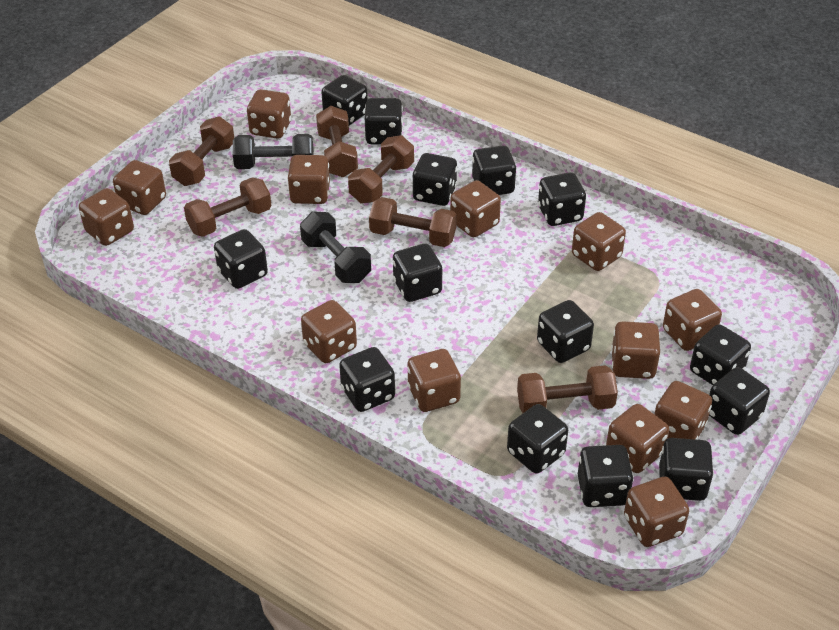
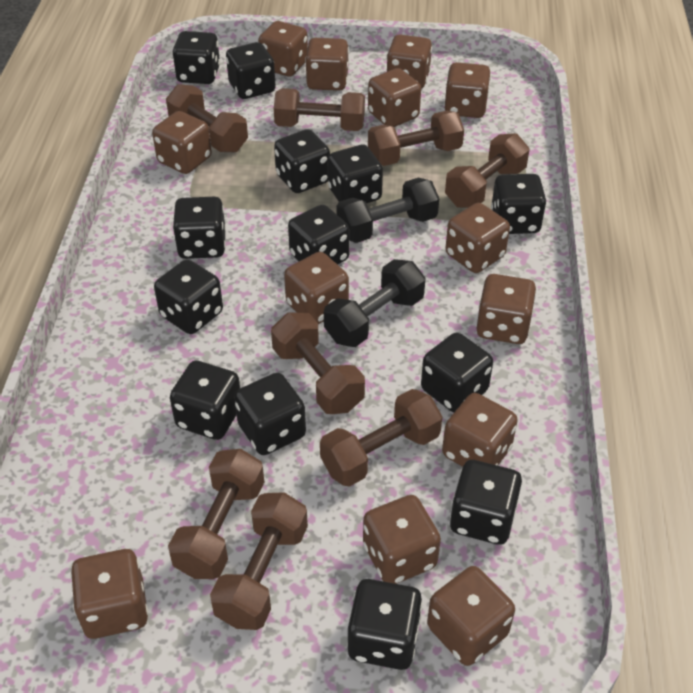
black dice: 14 -> 13
brown dumbbell: 6 -> 8

